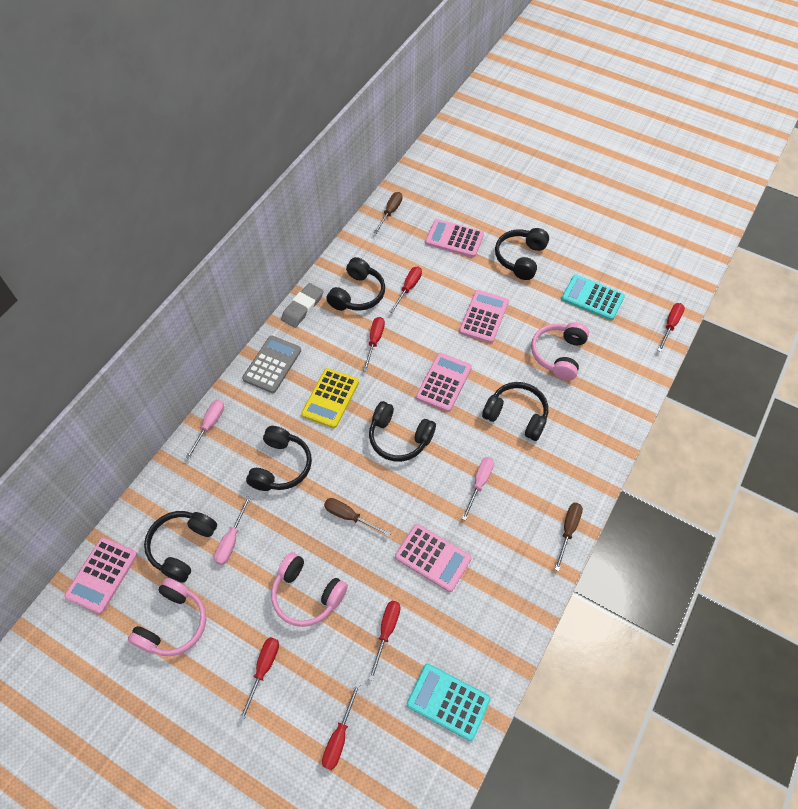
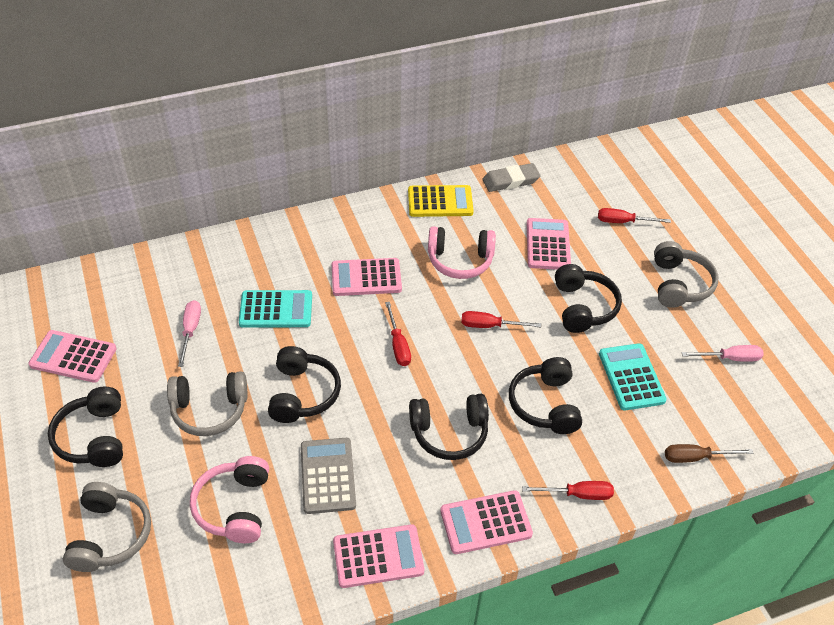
black headphones: 6 -> 5
brown screwdriver: 3 -> 1
grey headphones: 0 -> 3
pink headphones: 3 -> 2
pink screwdriver: 3 -> 2
red screwdriver: 6 -> 4

